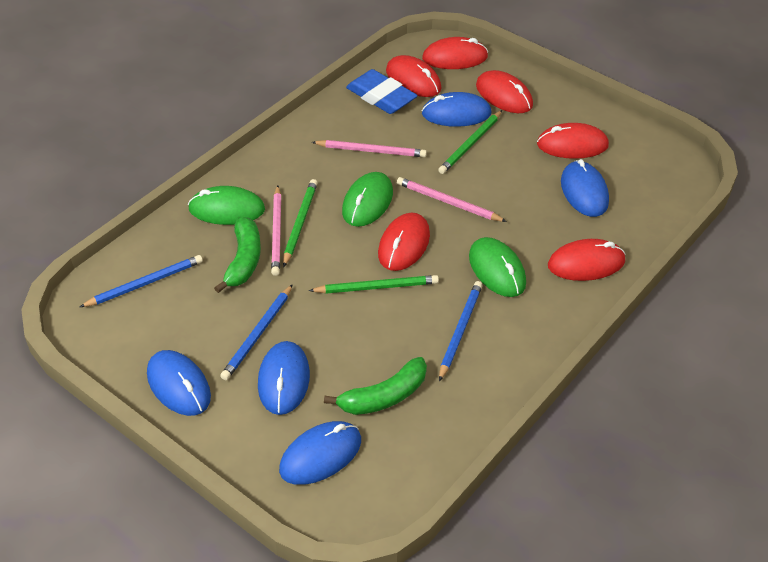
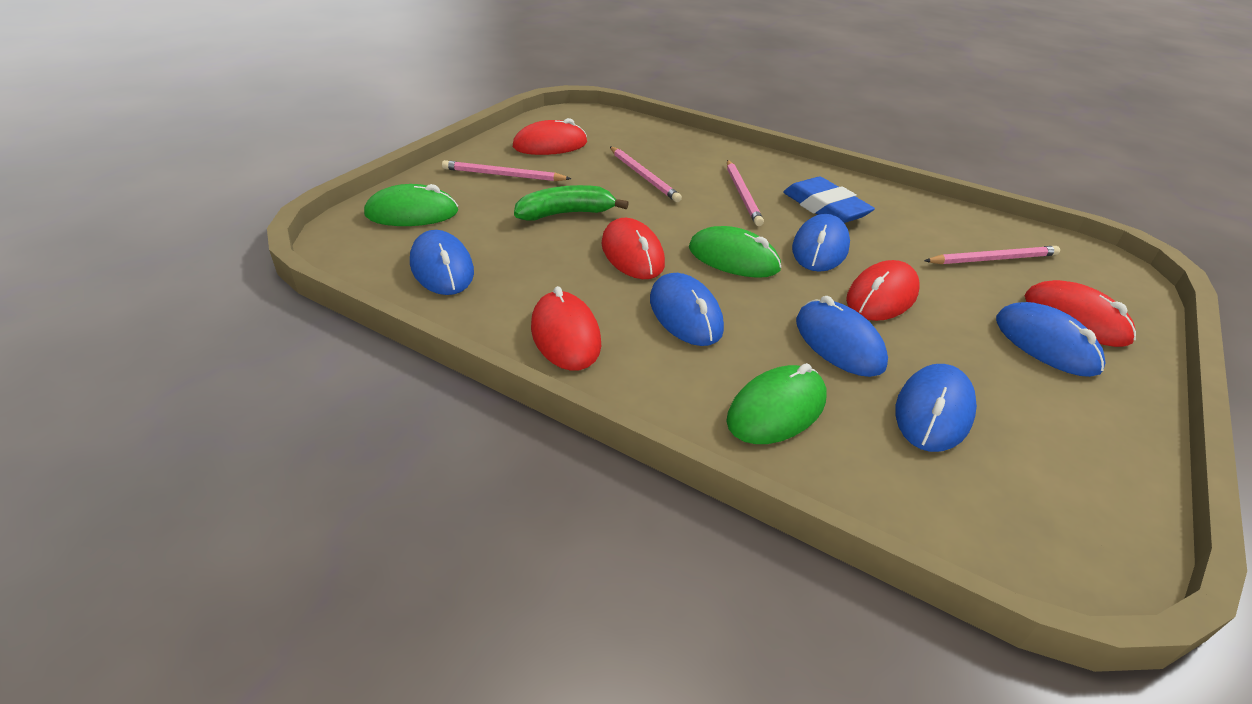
blue mouse: 5 -> 6
blue pencil: 3 -> 0
green banana: 2 -> 1
green pencil: 3 -> 0
pink pencil: 3 -> 4
red mouse: 6 -> 5

